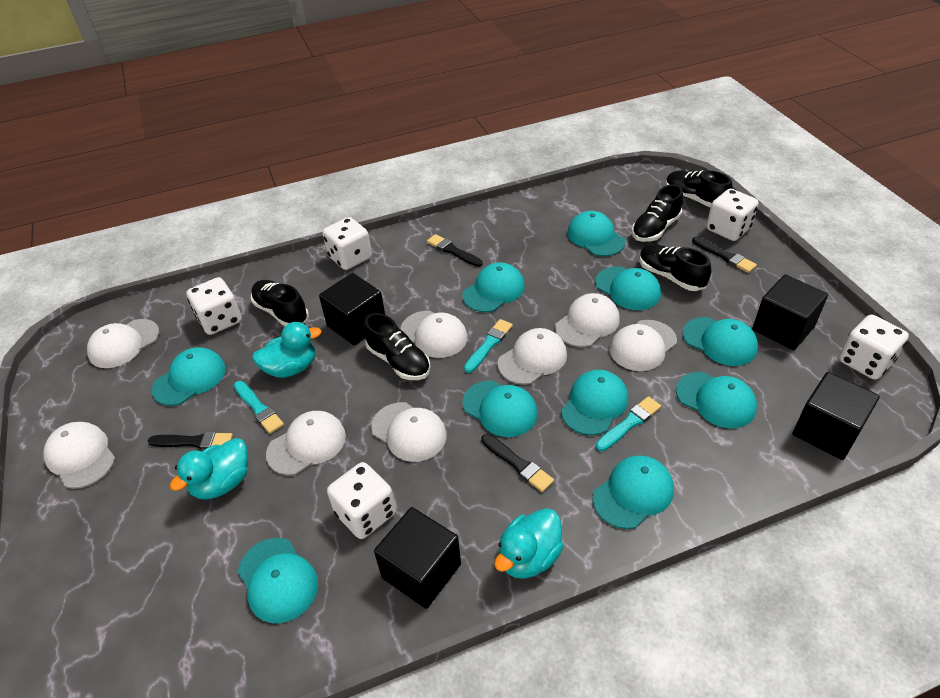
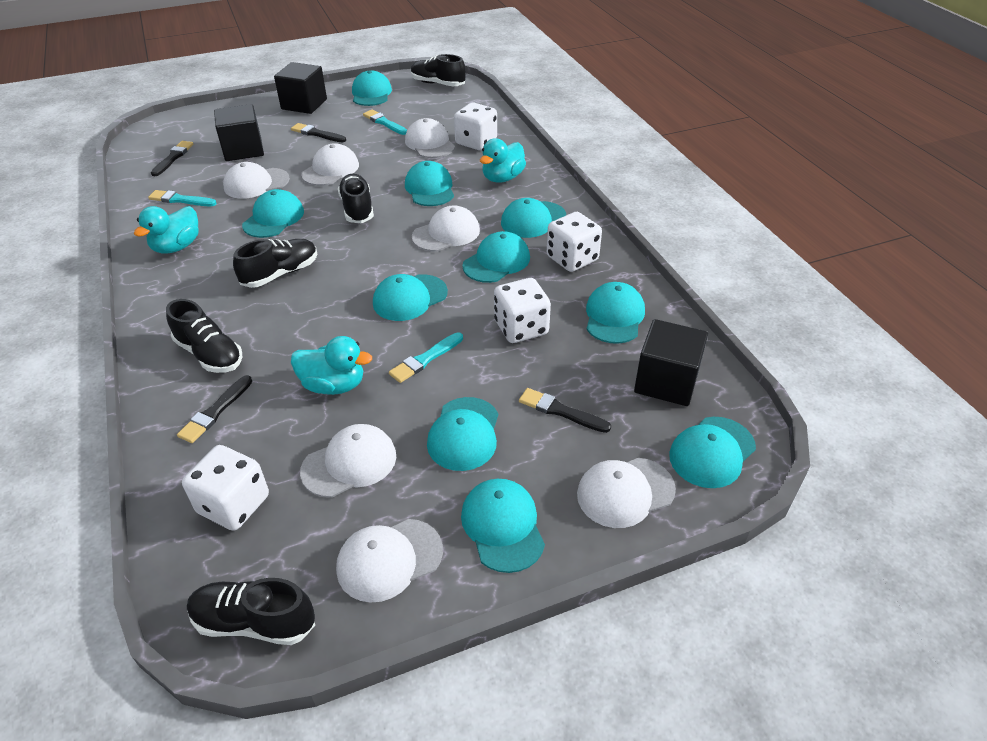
black cube: 4 -> 3
white cap: 8 -> 7
white dice: 5 -> 4

